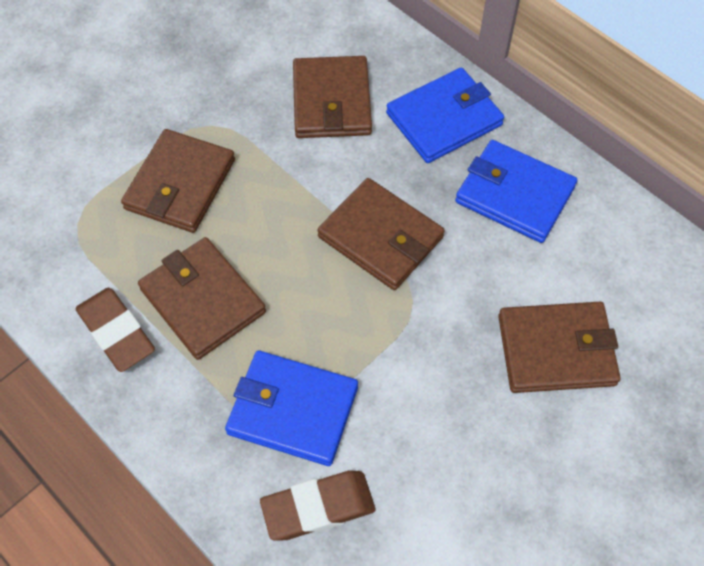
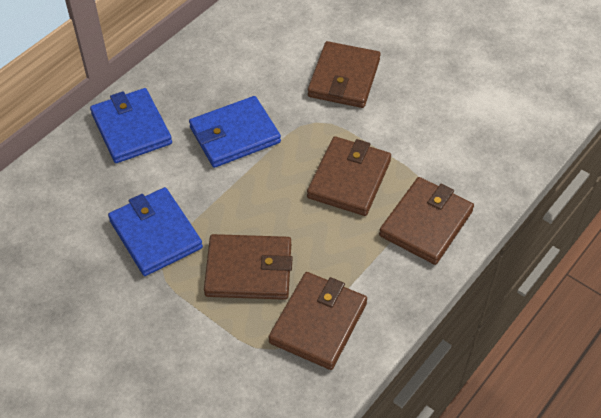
brown eraser: 2 -> 0

